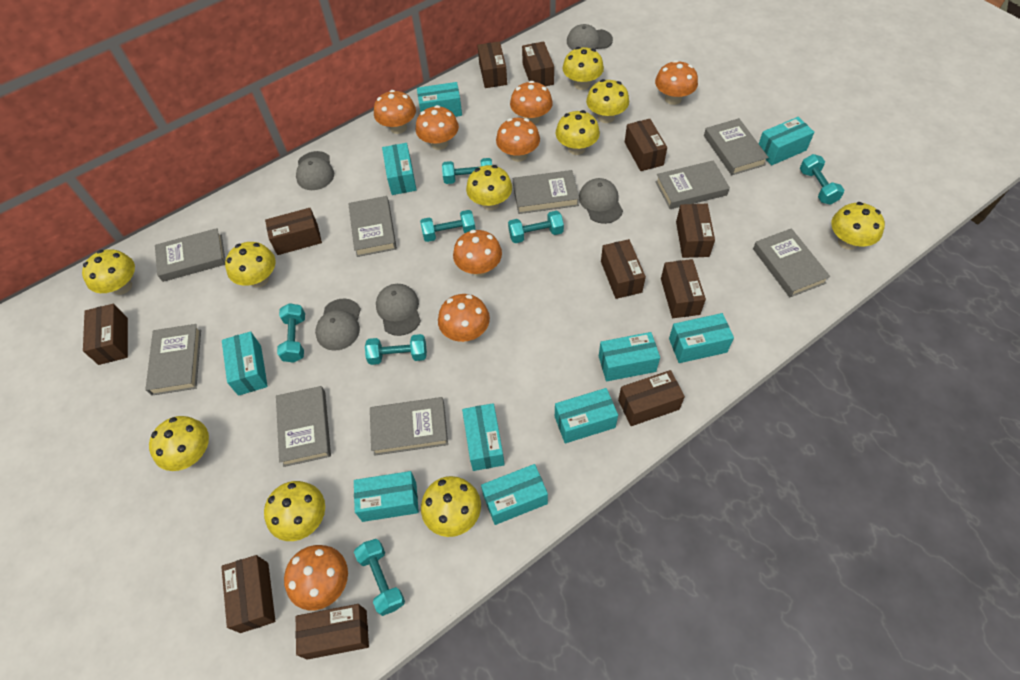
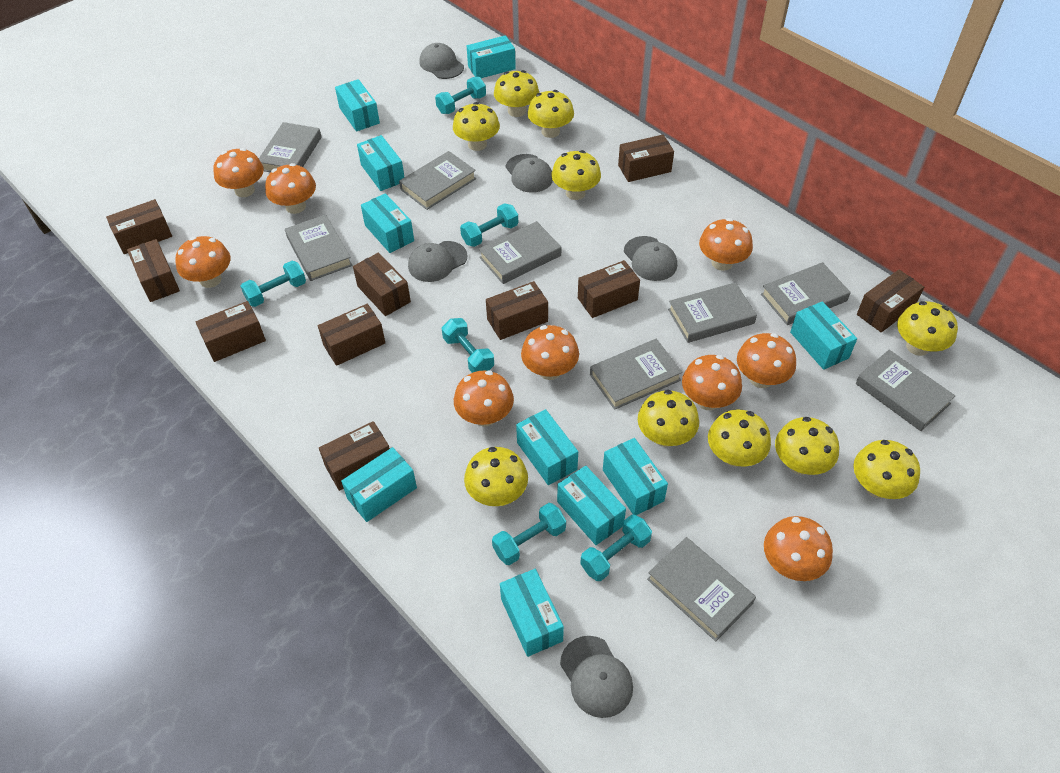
brown box: 11 -> 10
orange mushroom: 8 -> 9
turquoise dumbbell: 7 -> 6

